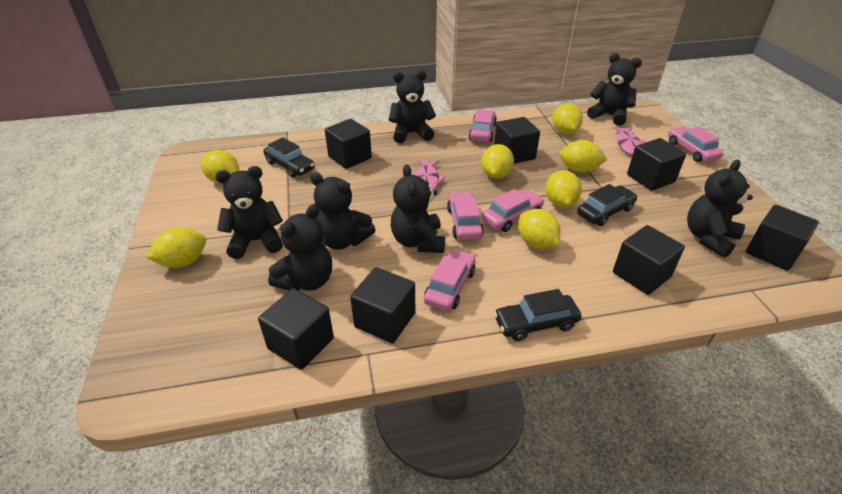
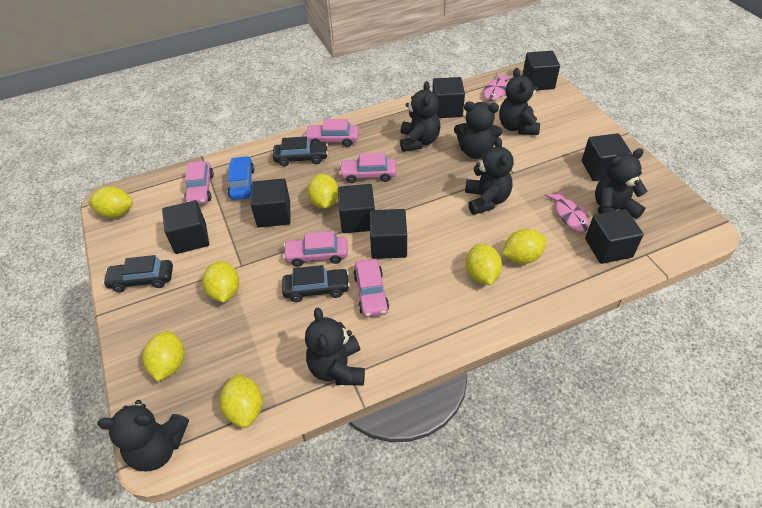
black cube: 7 -> 8
blue car: 0 -> 1

